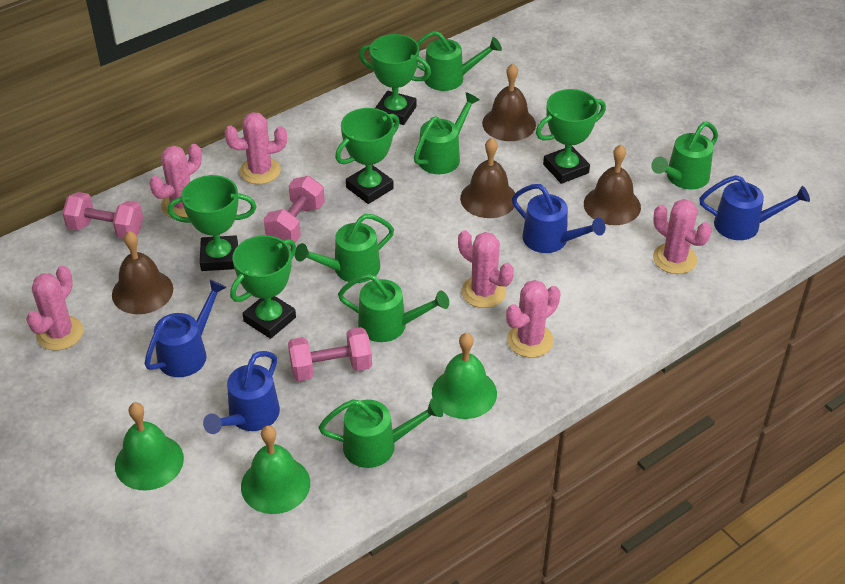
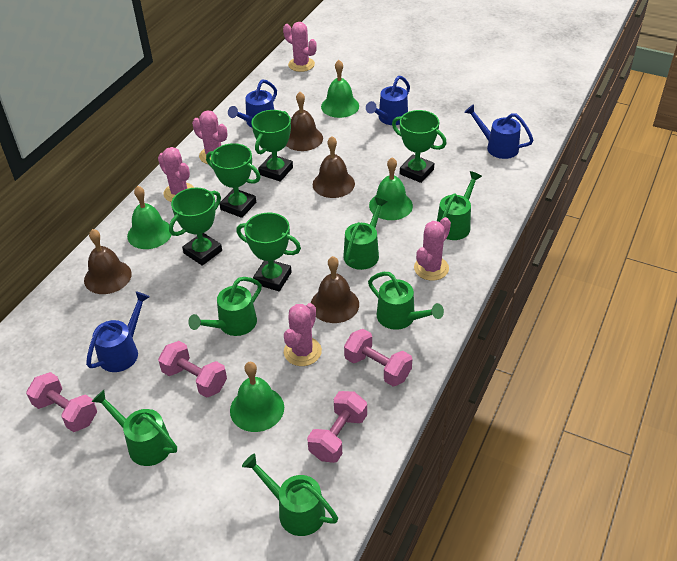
green bell: 3 -> 4
pink cactus: 6 -> 5
pink dumbbell: 3 -> 4

